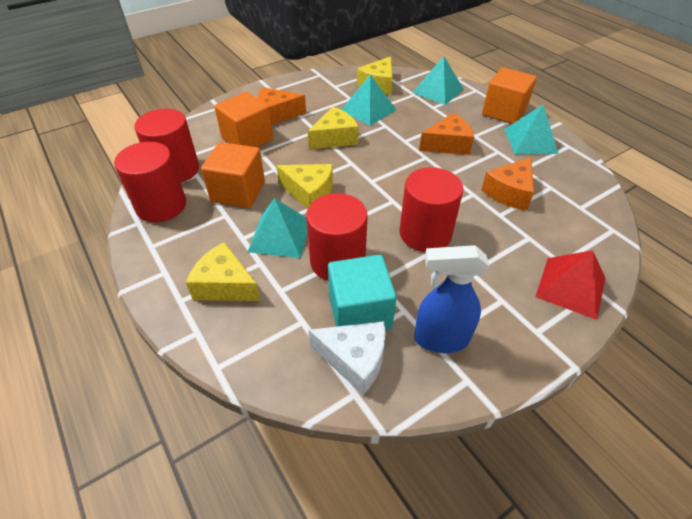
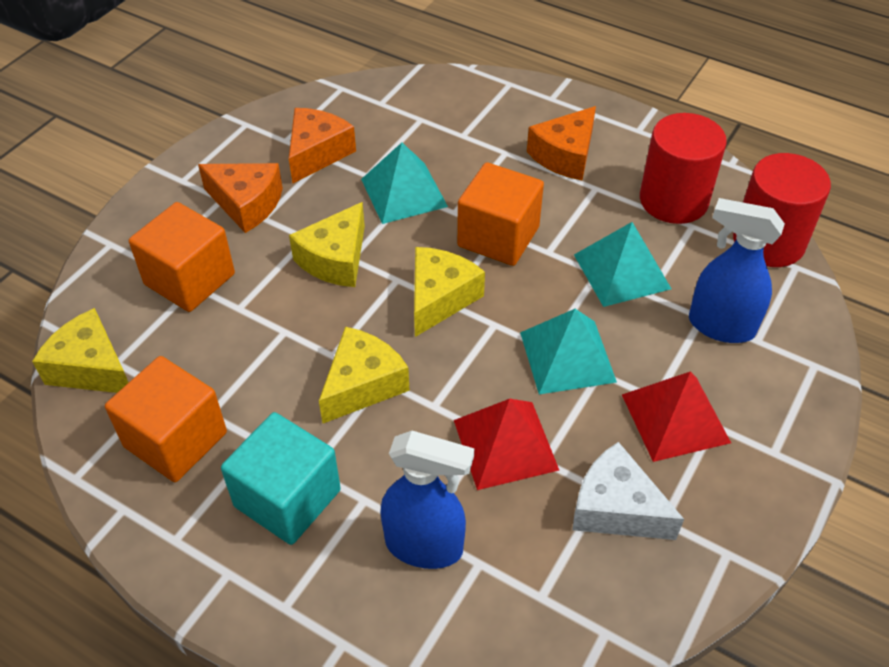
blue spray bottle: 1 -> 2
red cylinder: 4 -> 2
red pyramid: 1 -> 2
turquoise pyramid: 4 -> 3

